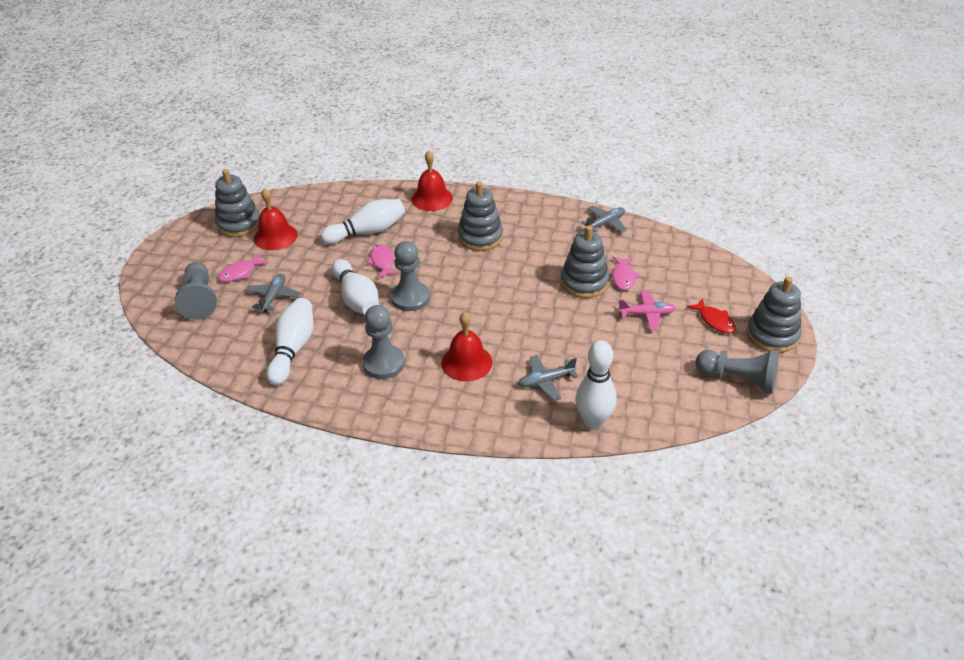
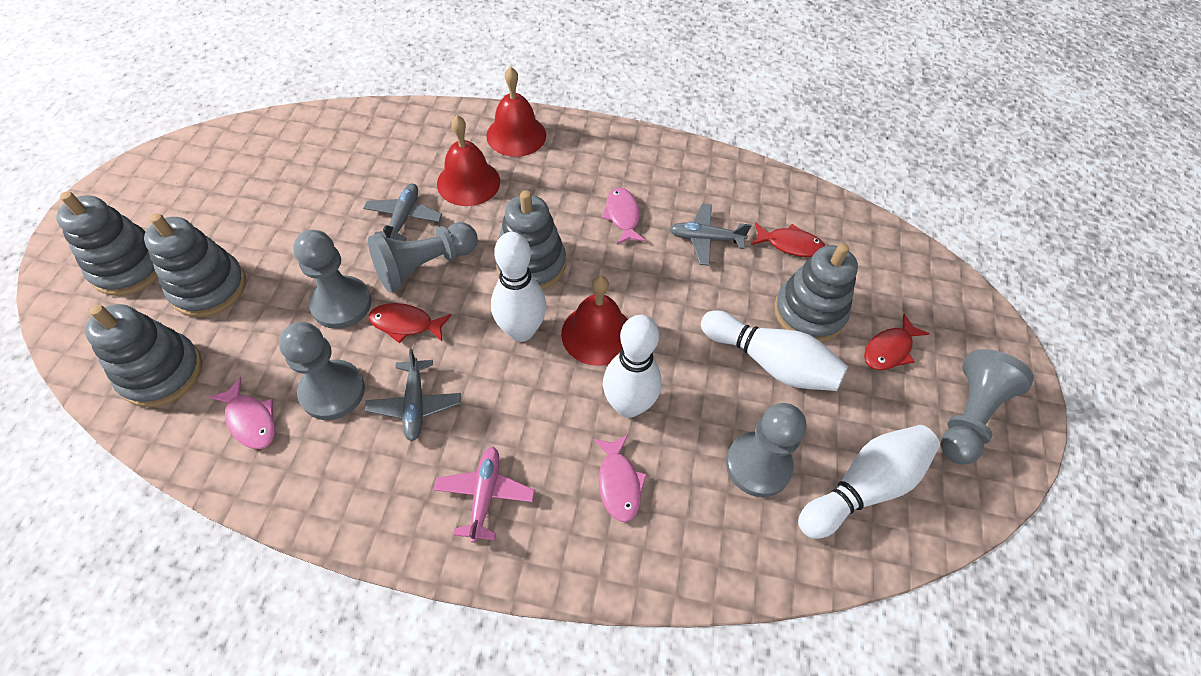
grey pawn: 4 -> 5
grey stacking toy: 4 -> 5
red fish: 1 -> 3

